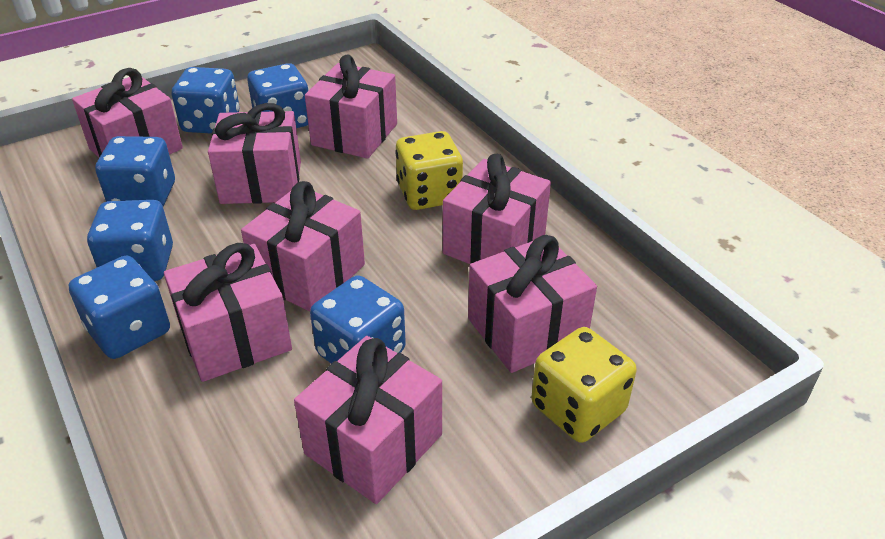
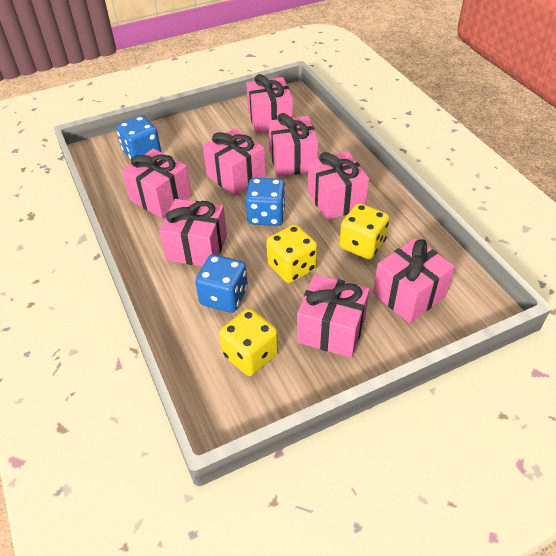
blue dice: 6 -> 3
yellow dice: 2 -> 3

